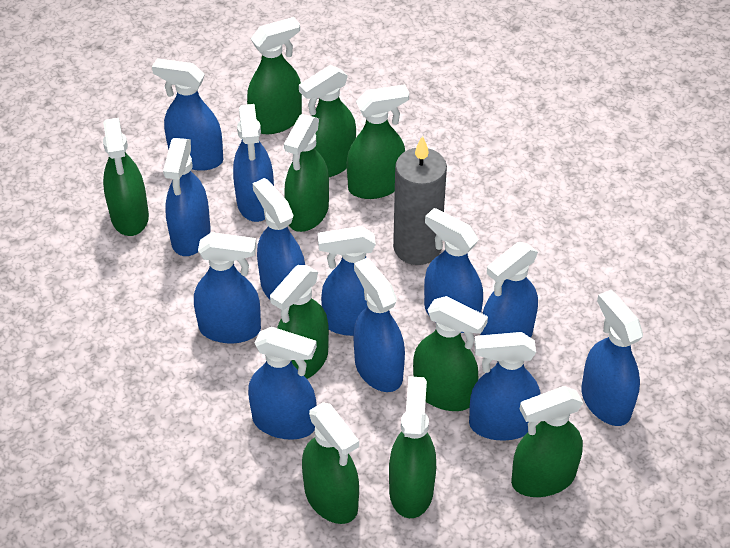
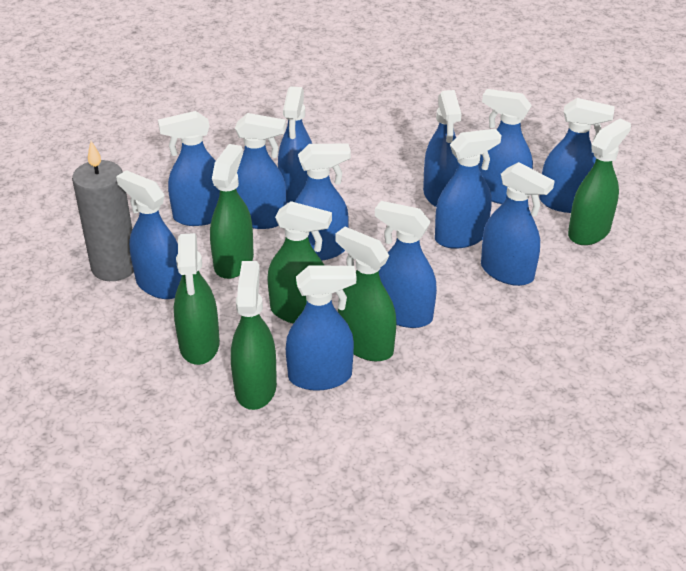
green spray bottle: 10 -> 6

